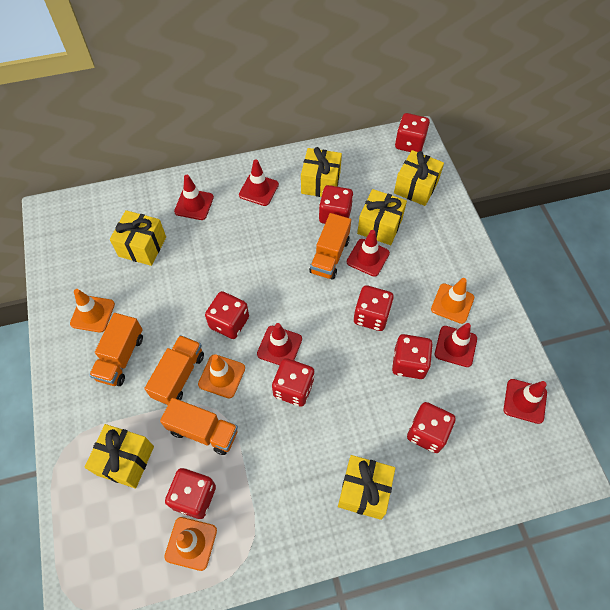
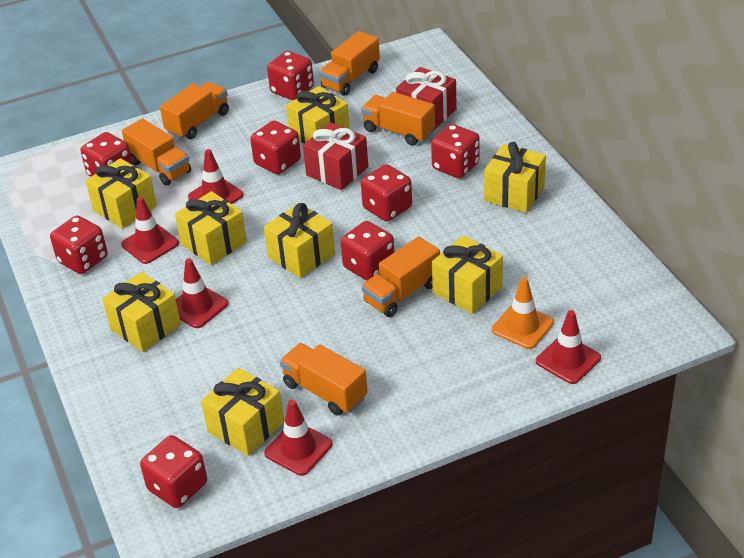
orange traffic cone: 4 -> 1
orange truck: 4 -> 6
red gift: 0 -> 2
red traffic cone: 6 -> 5
yellow gift: 6 -> 8

